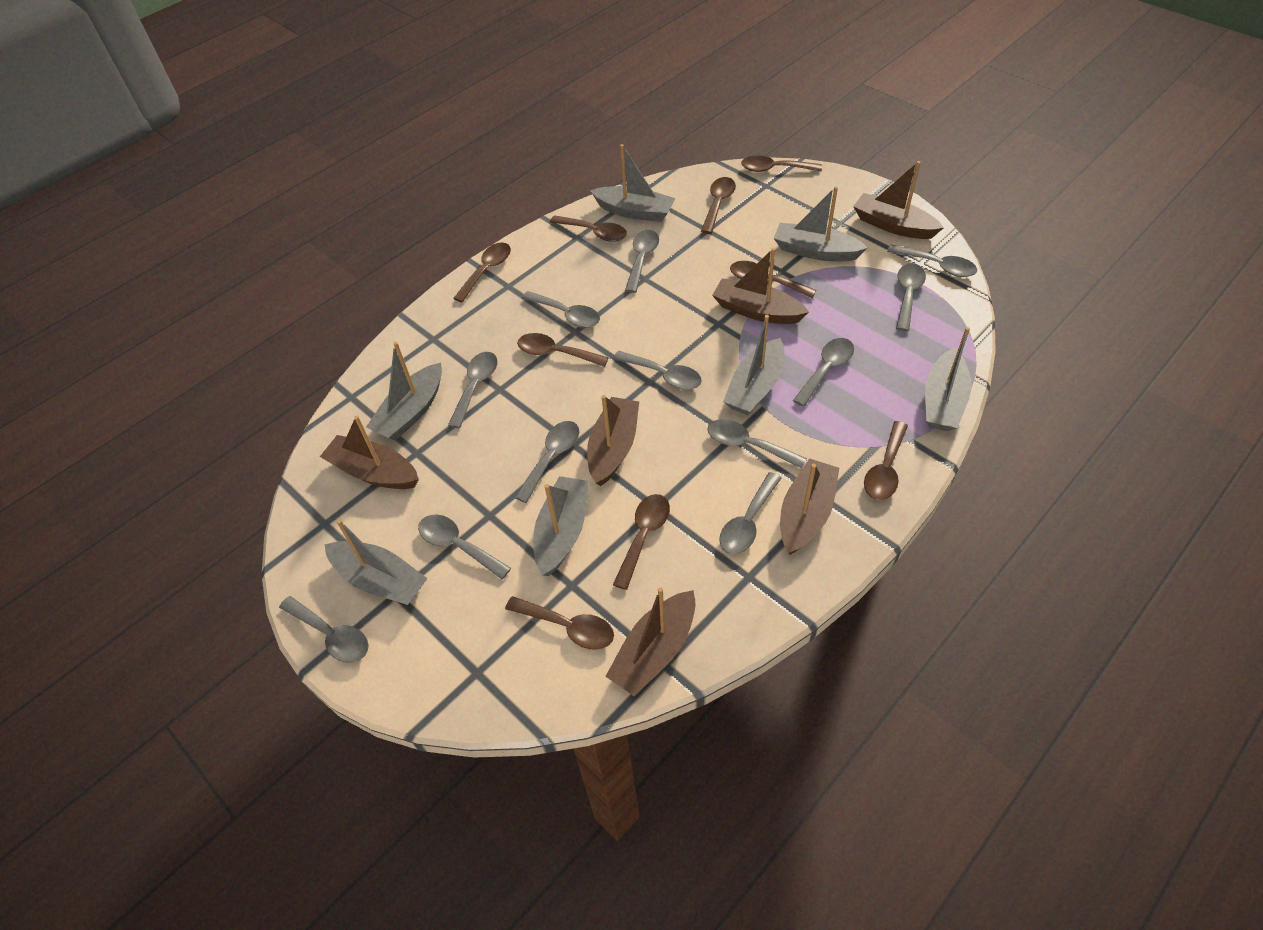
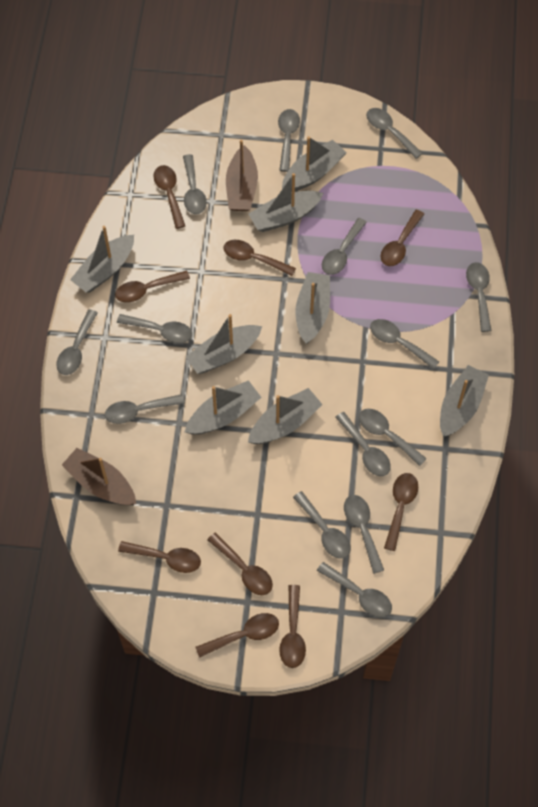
brown boat: 6 -> 2
grey boat: 7 -> 8
grey spoon: 12 -> 14

